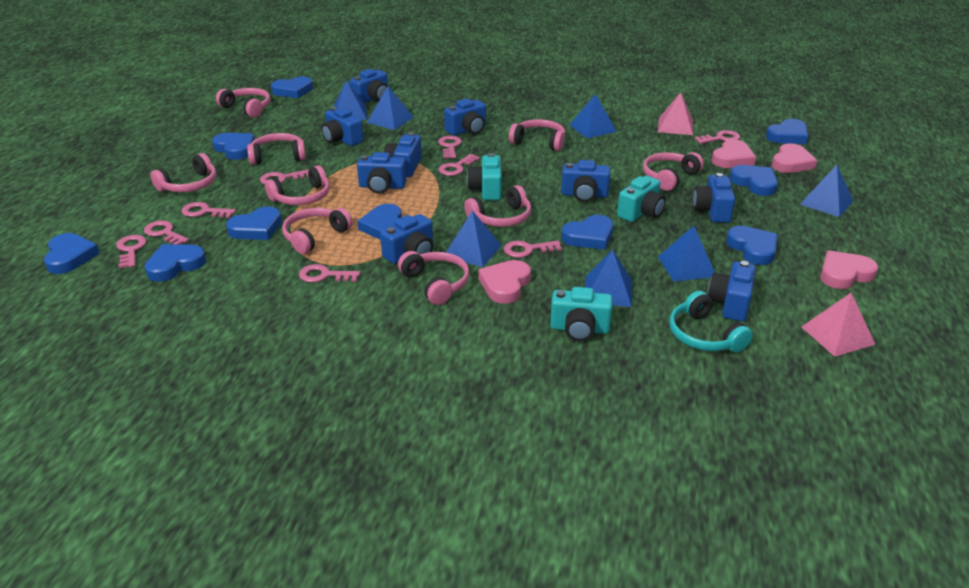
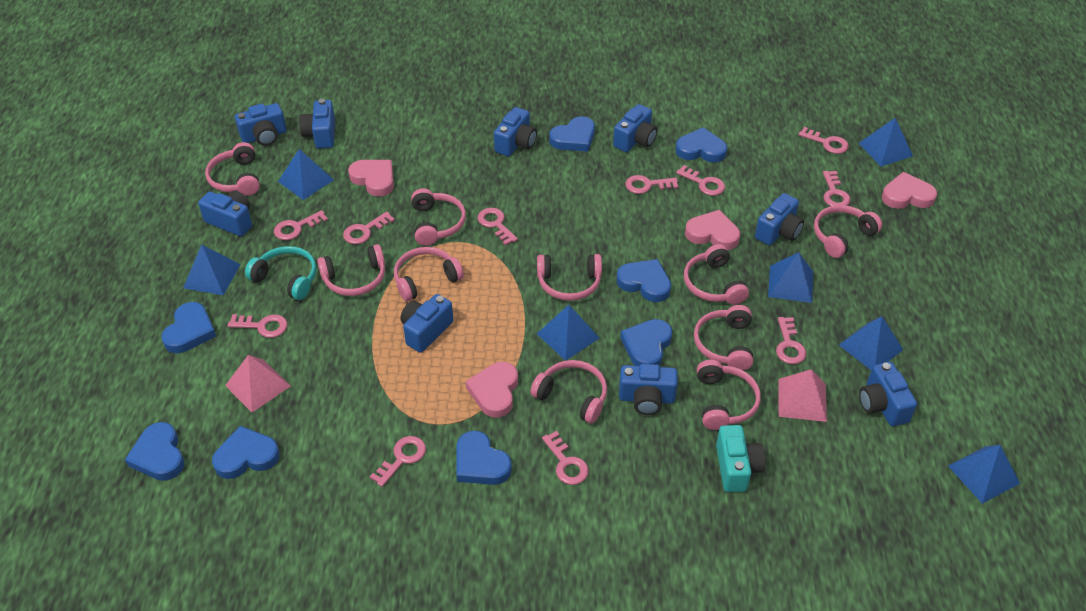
blue heart: 10 -> 8
pink headphones: 9 -> 10
pink key: 9 -> 11
turquoise camera: 3 -> 1

